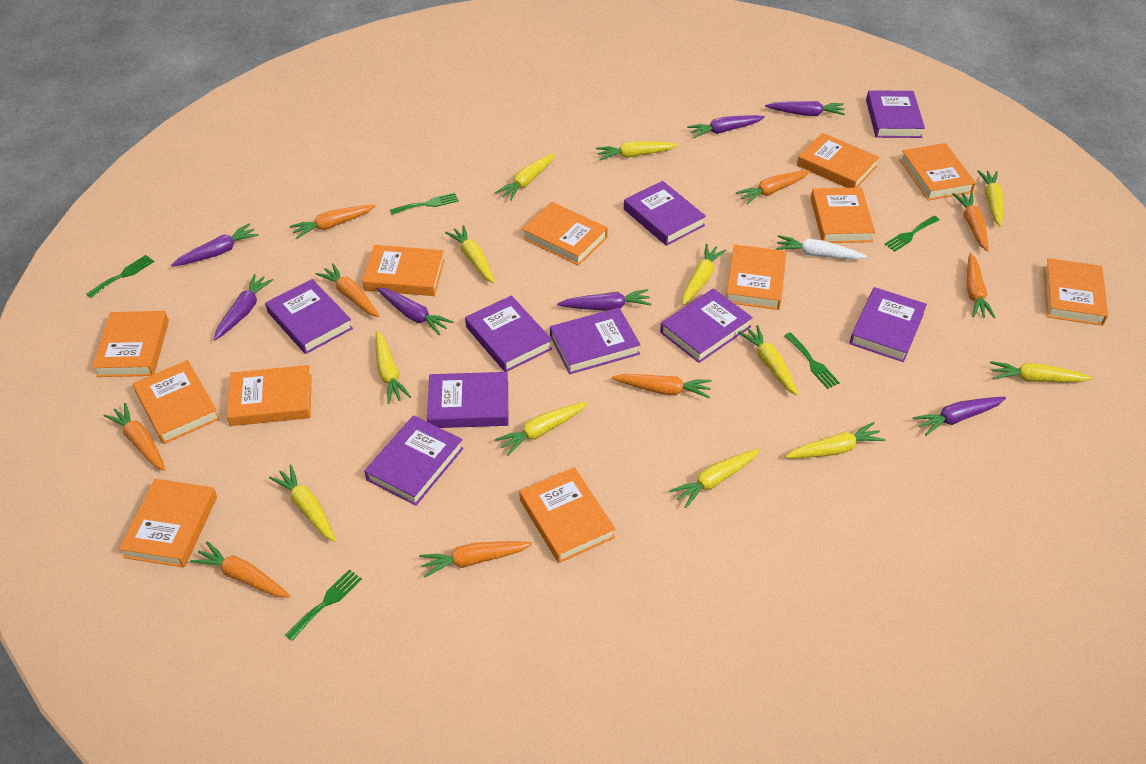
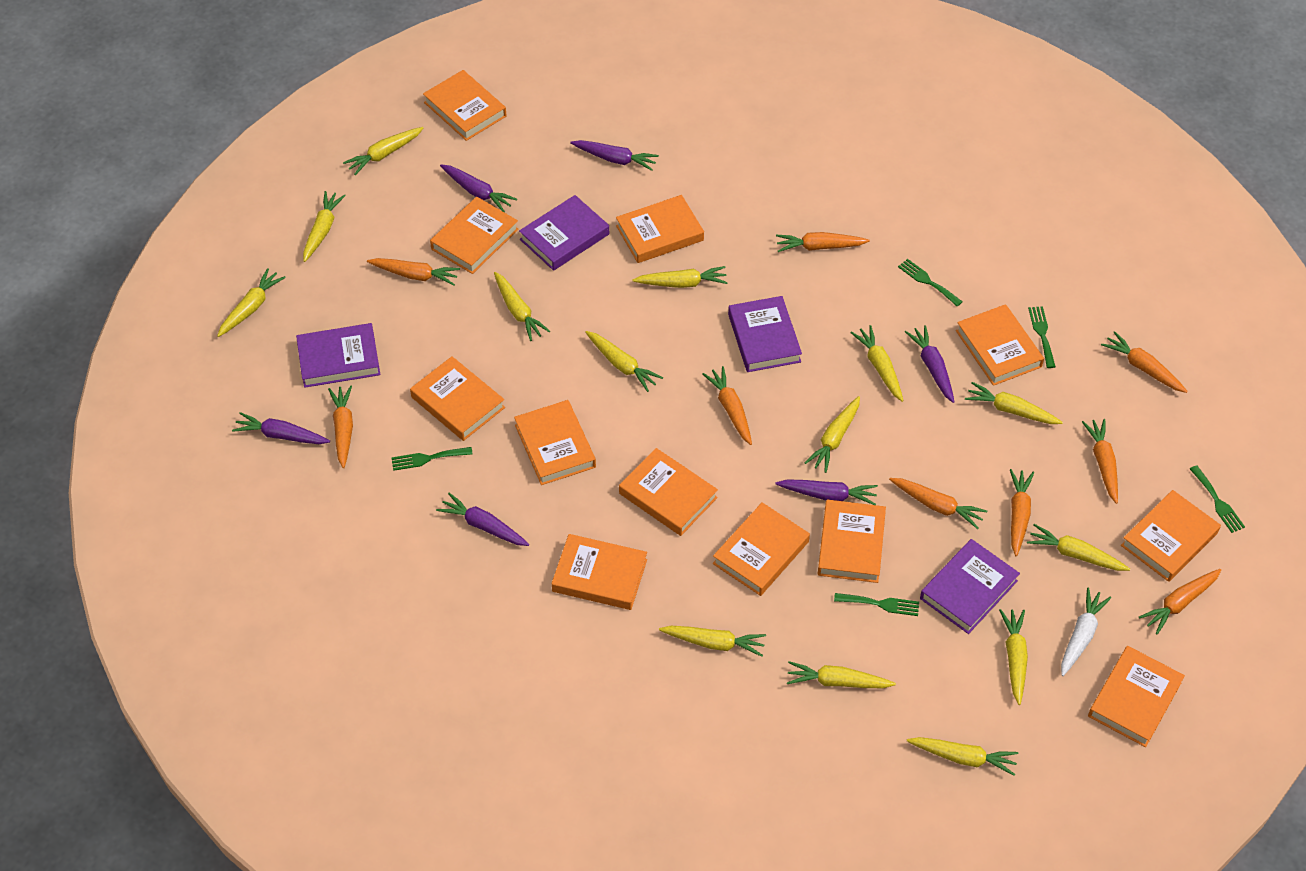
purple book: 9 -> 4
purple carrot: 7 -> 6
yellow carrot: 12 -> 14

